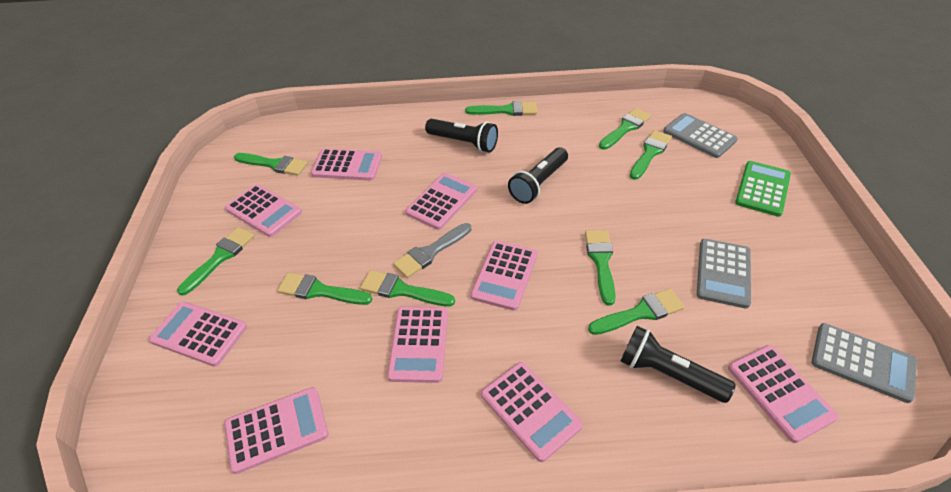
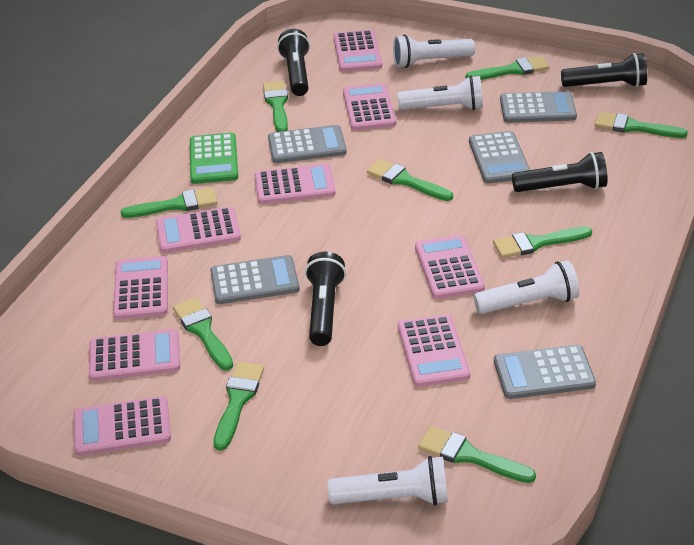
black flashlight: 3 -> 4
grey brush: 1 -> 0
grey calculator: 3 -> 5
white flashlight: 0 -> 4

